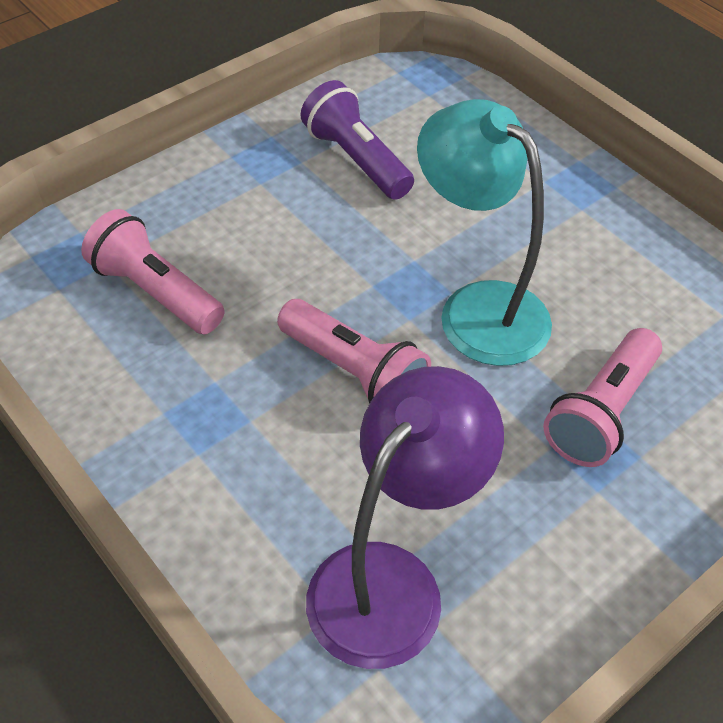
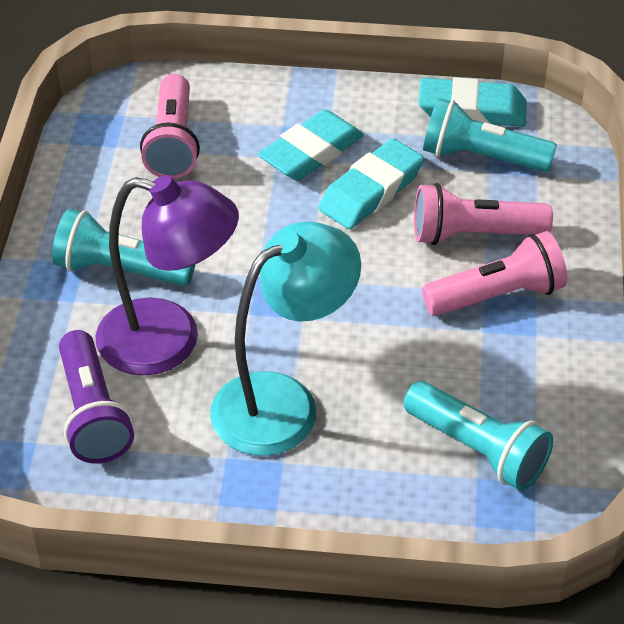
turquoise eraser: 0 -> 3
turquoise flashlight: 0 -> 3

